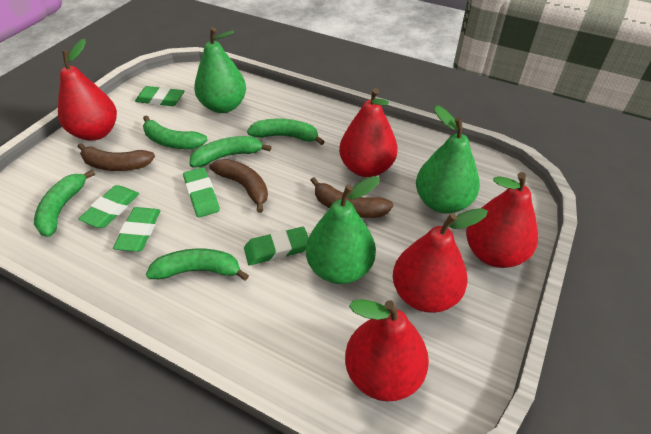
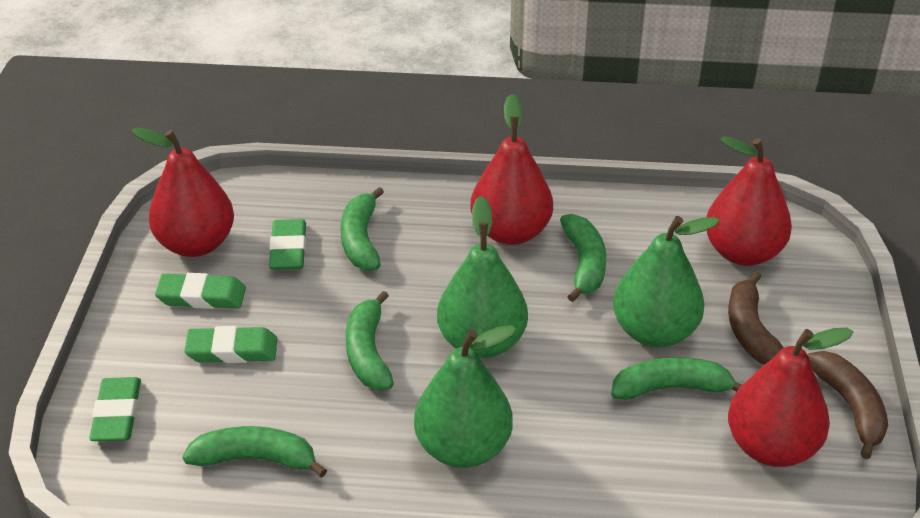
brown banana: 3 -> 2
green eraser: 5 -> 4
red pear: 5 -> 4

